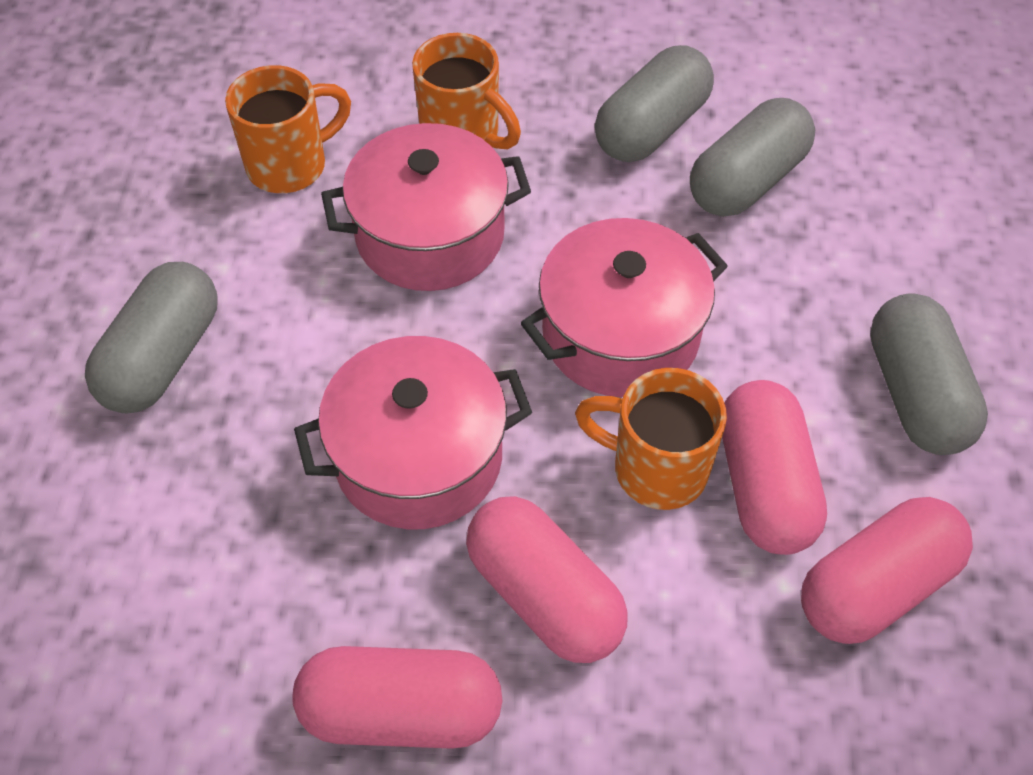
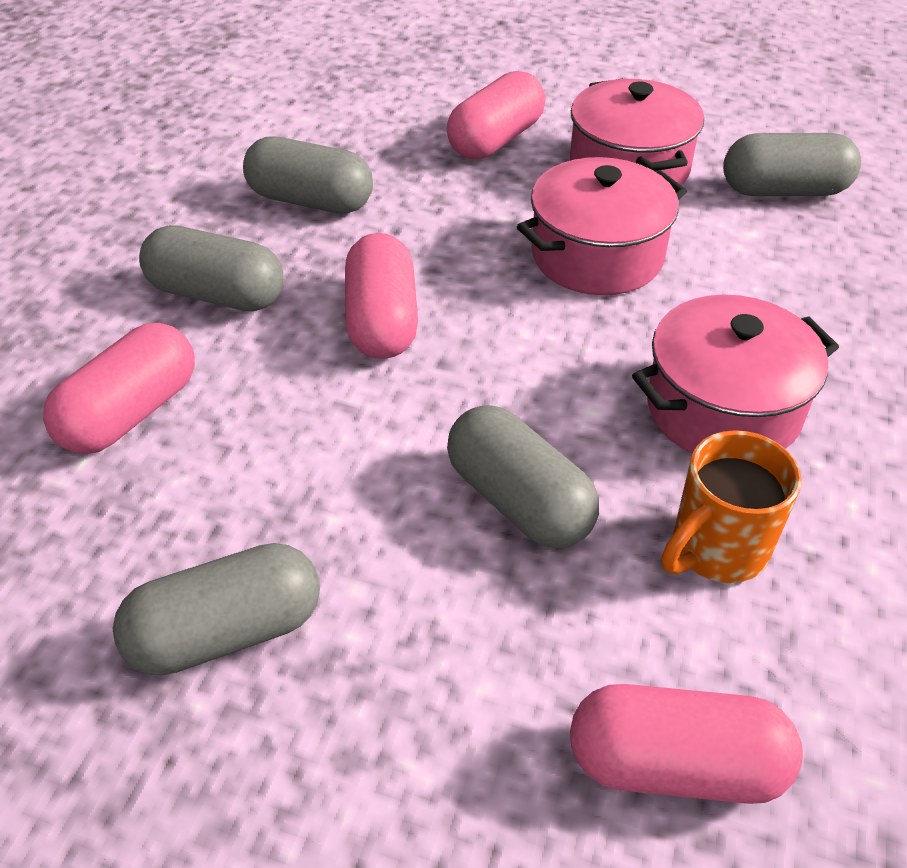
grey capsule: 4 -> 5
orange mug: 3 -> 1

